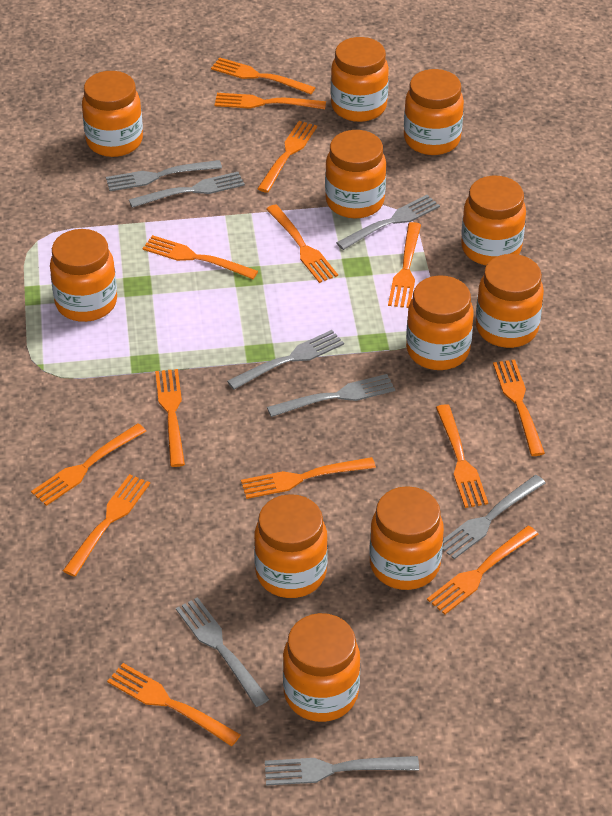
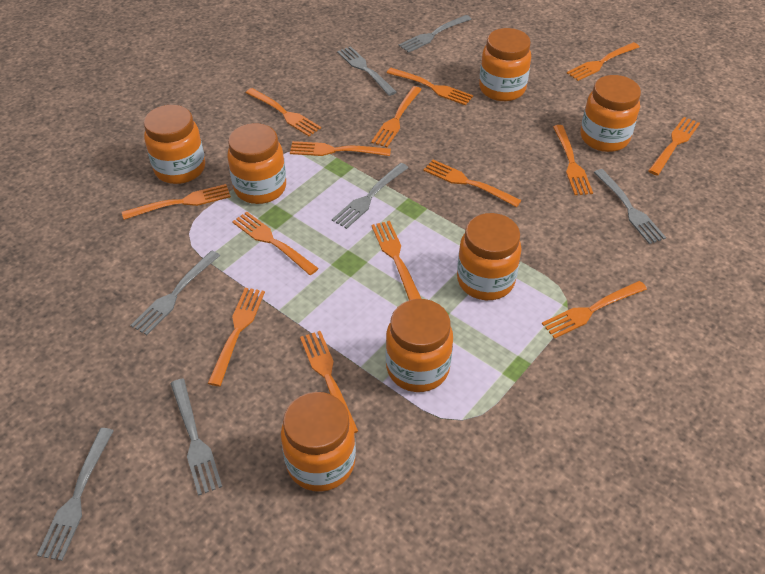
grey fork: 8 -> 7
orange jar: 11 -> 7

